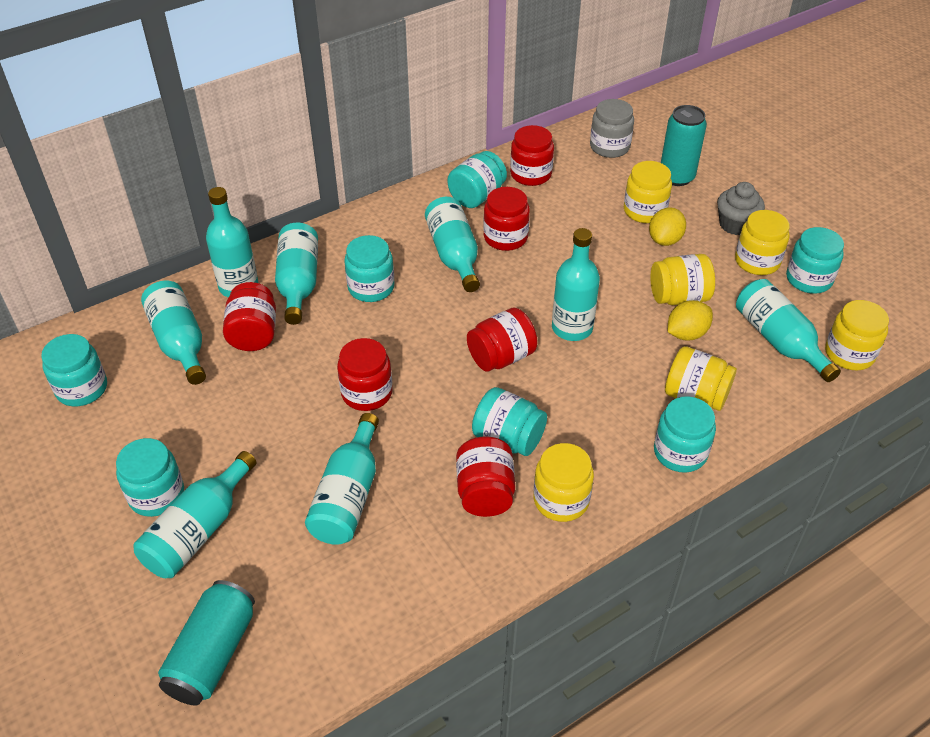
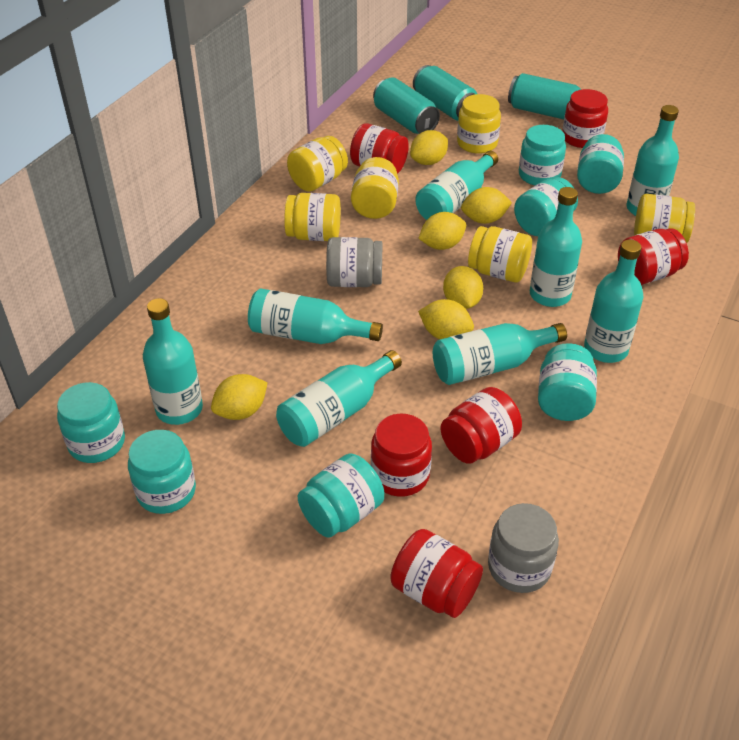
grey cupcake: 1 -> 0
grey jar: 1 -> 2
turquoise can: 2 -> 3
yellow lemon: 2 -> 6

